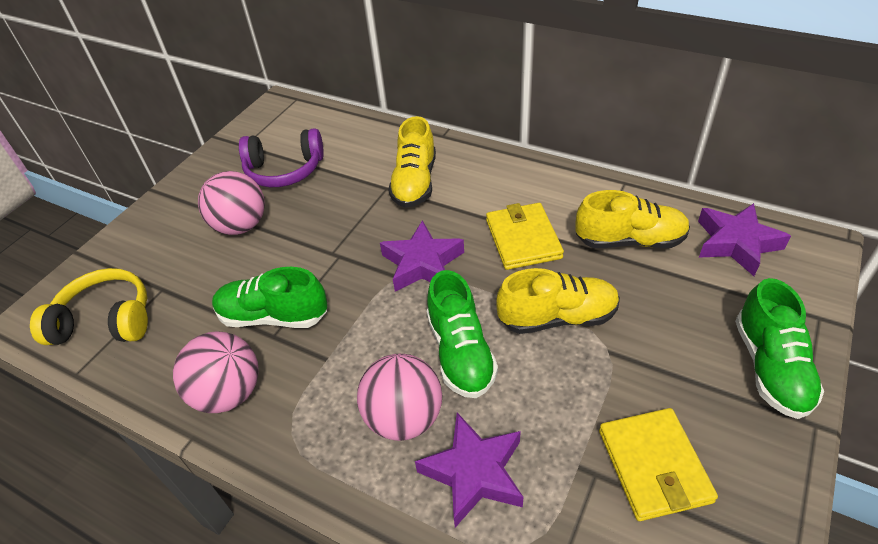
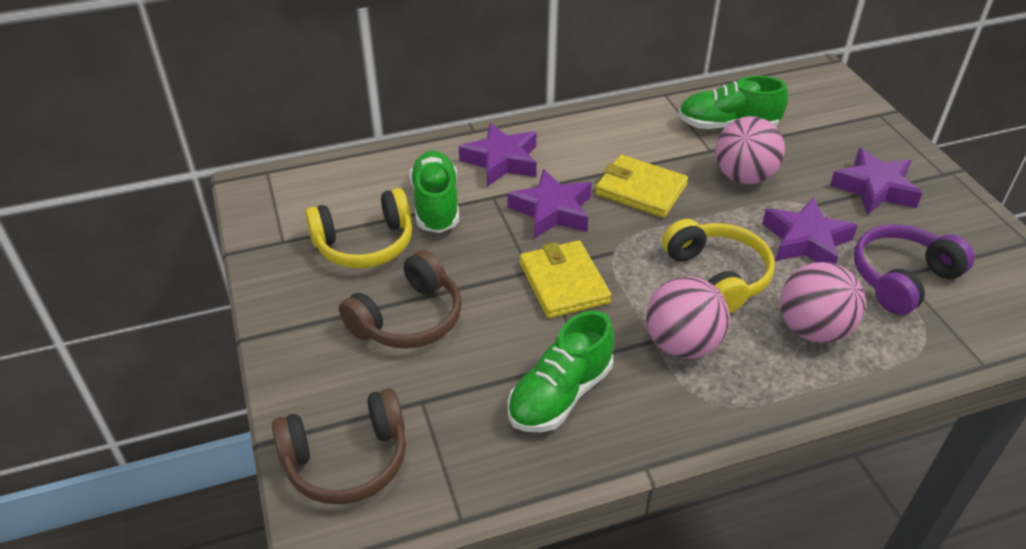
brown headphones: 0 -> 2
purple star: 3 -> 4
yellow headphones: 1 -> 2
yellow shoe: 3 -> 0

